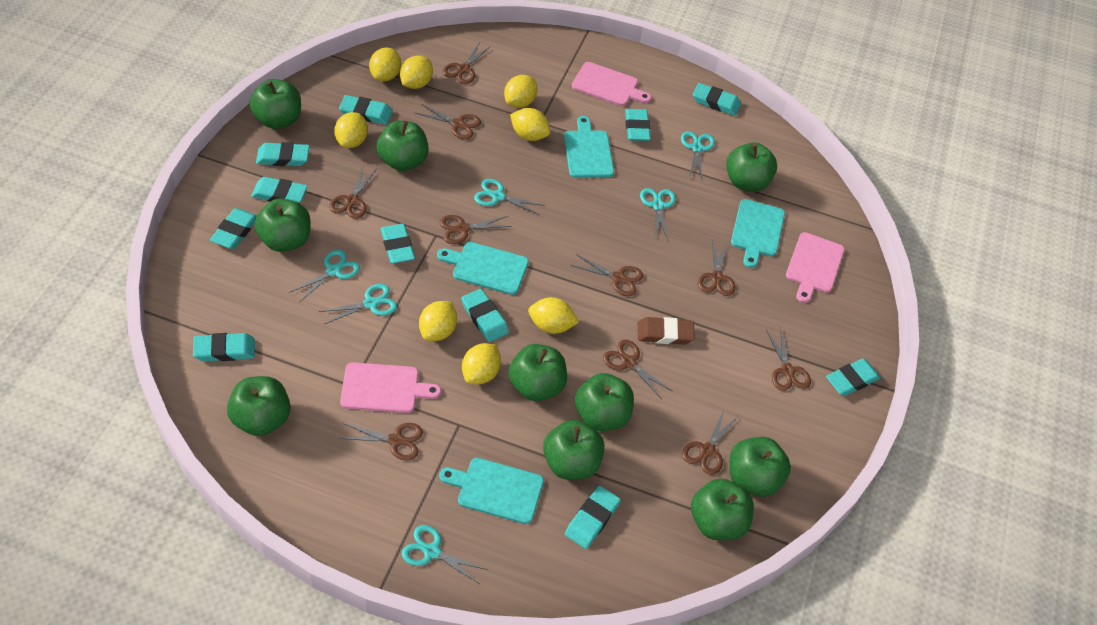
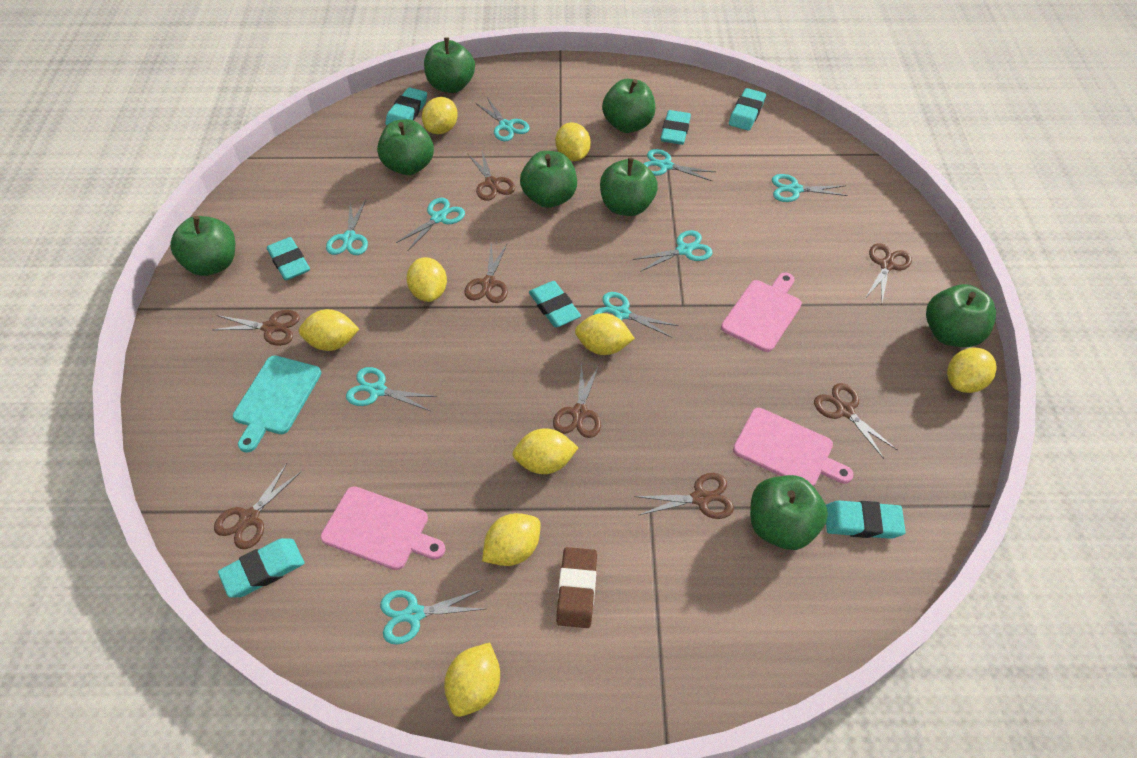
brown scissors: 10 -> 8
green apple: 10 -> 8
turquoise cutting board: 4 -> 1
turquoise eraser: 11 -> 7
turquoise scissors: 6 -> 9
yellow lemon: 8 -> 9

